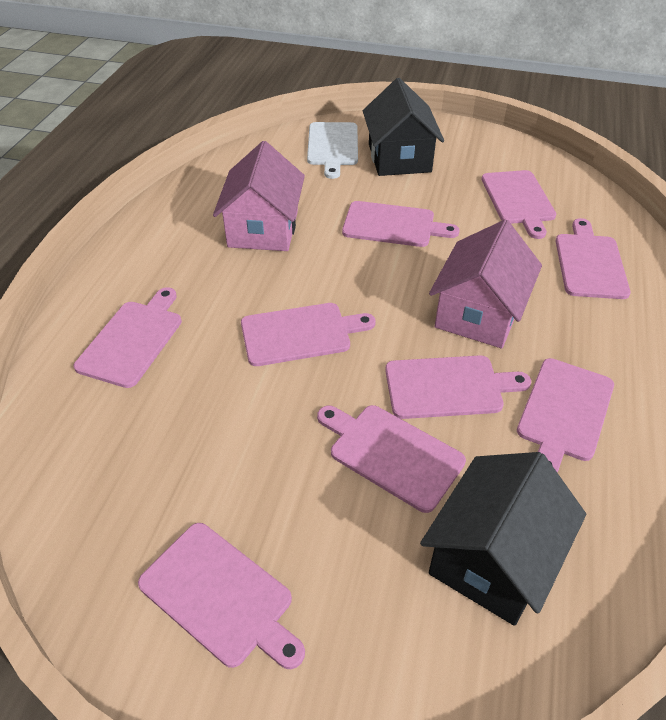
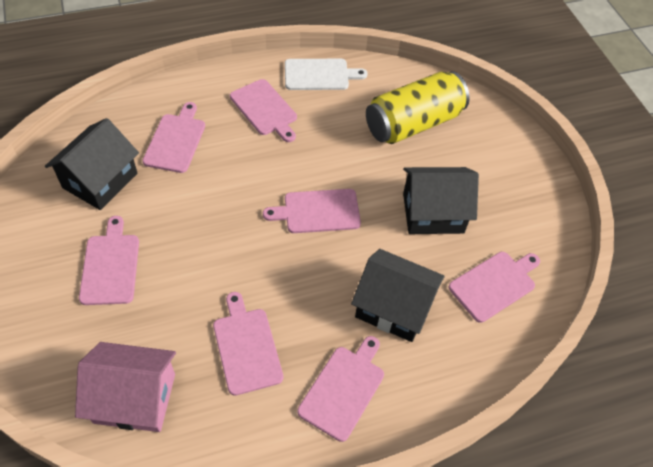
black house: 2 -> 3
pink cutting board: 9 -> 7
pink house: 2 -> 1
yellow can: 0 -> 1

